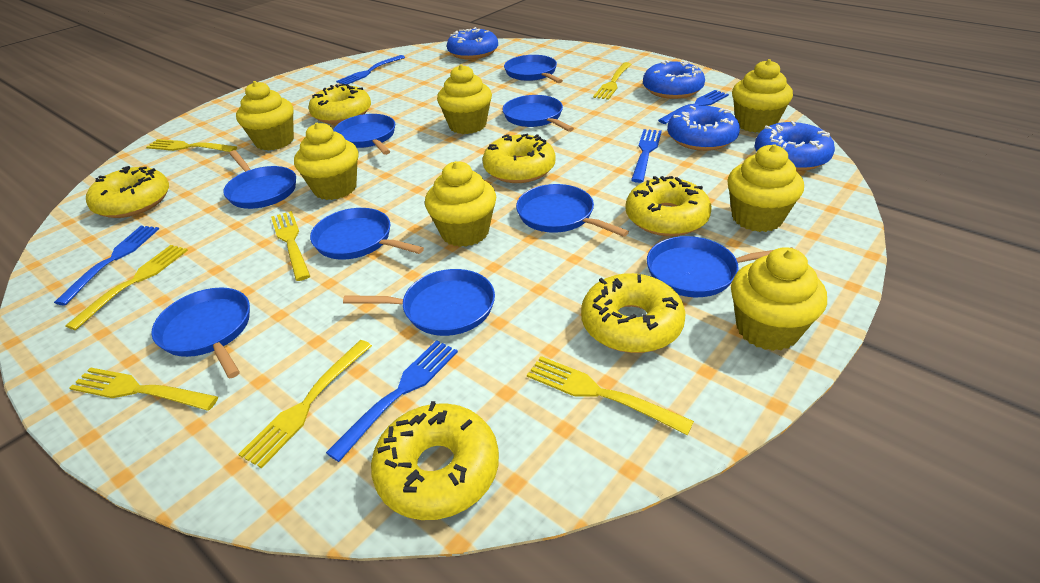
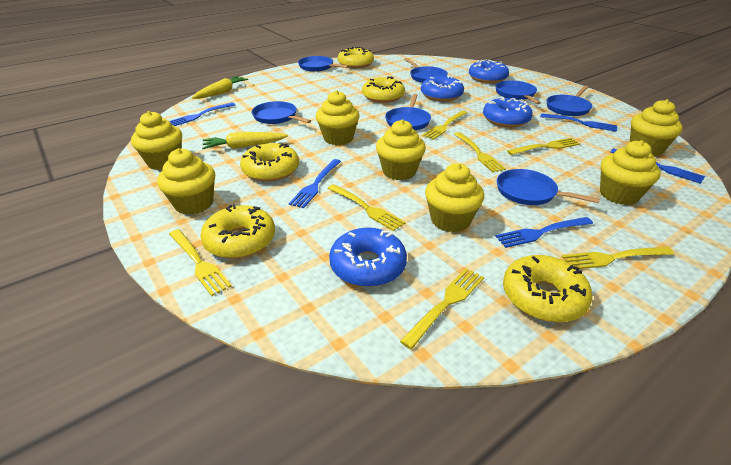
blue pan: 9 -> 7
yellow carrot: 0 -> 2
yellow donut: 6 -> 5

